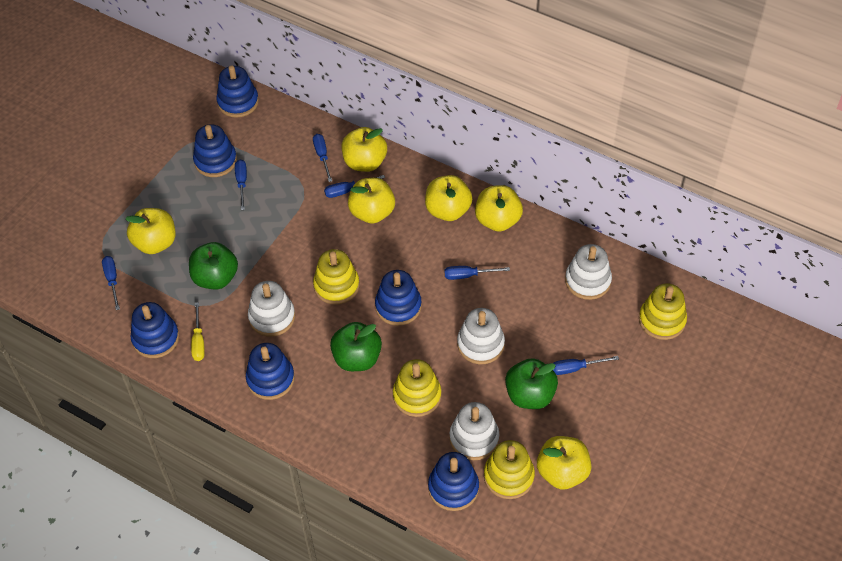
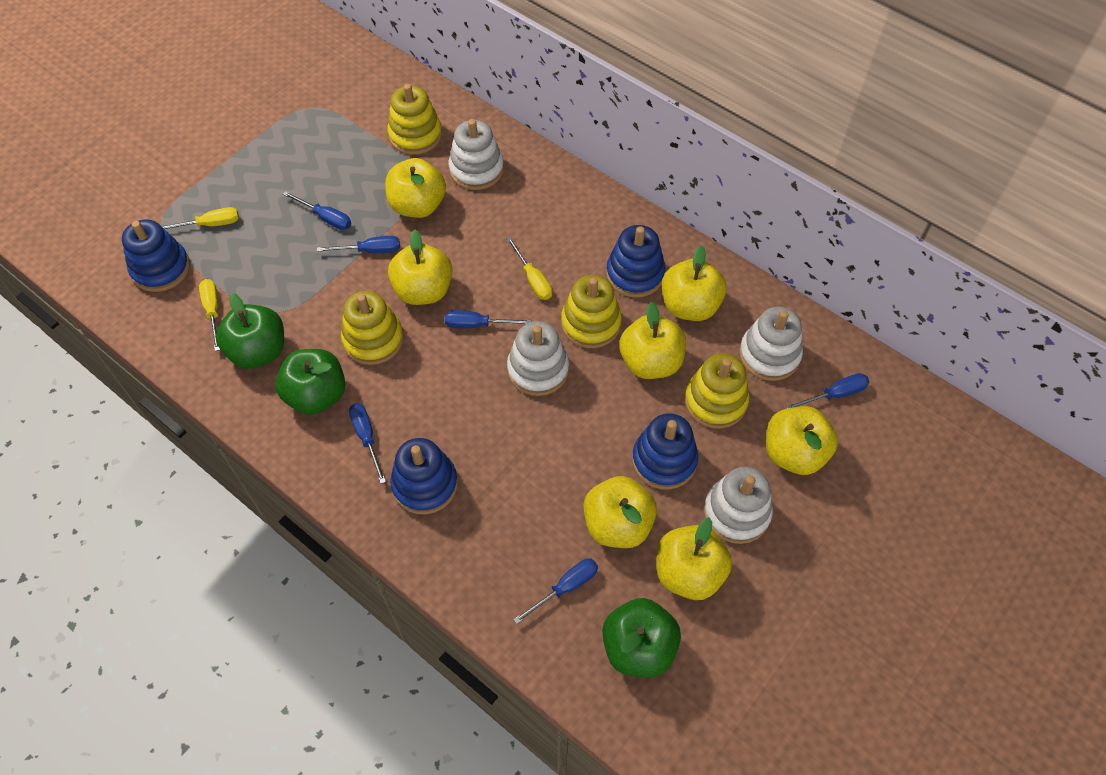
blue stacking toy: 6 -> 4
yellow apple: 6 -> 7
yellow screwdriver: 1 -> 3

